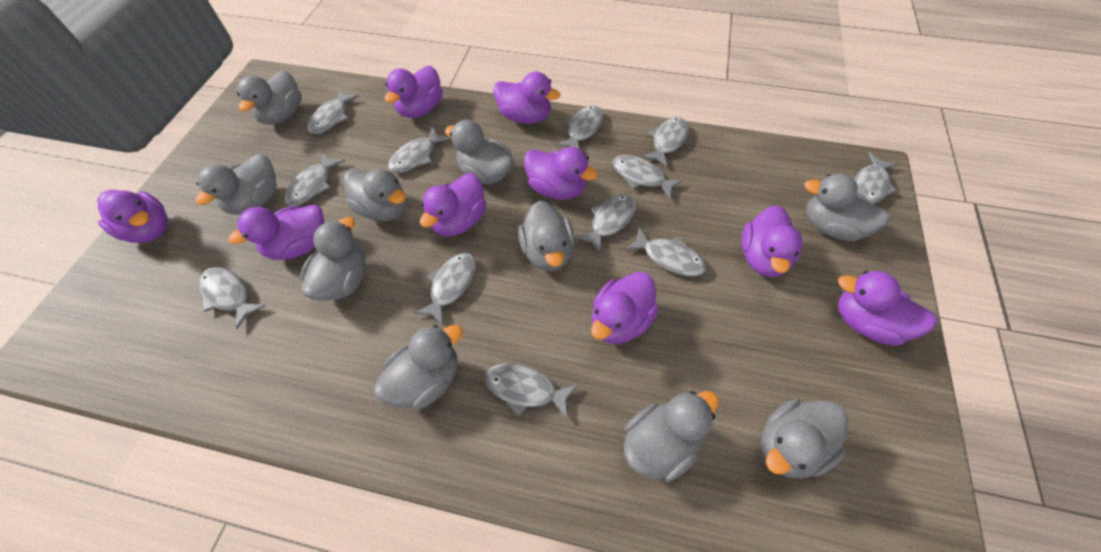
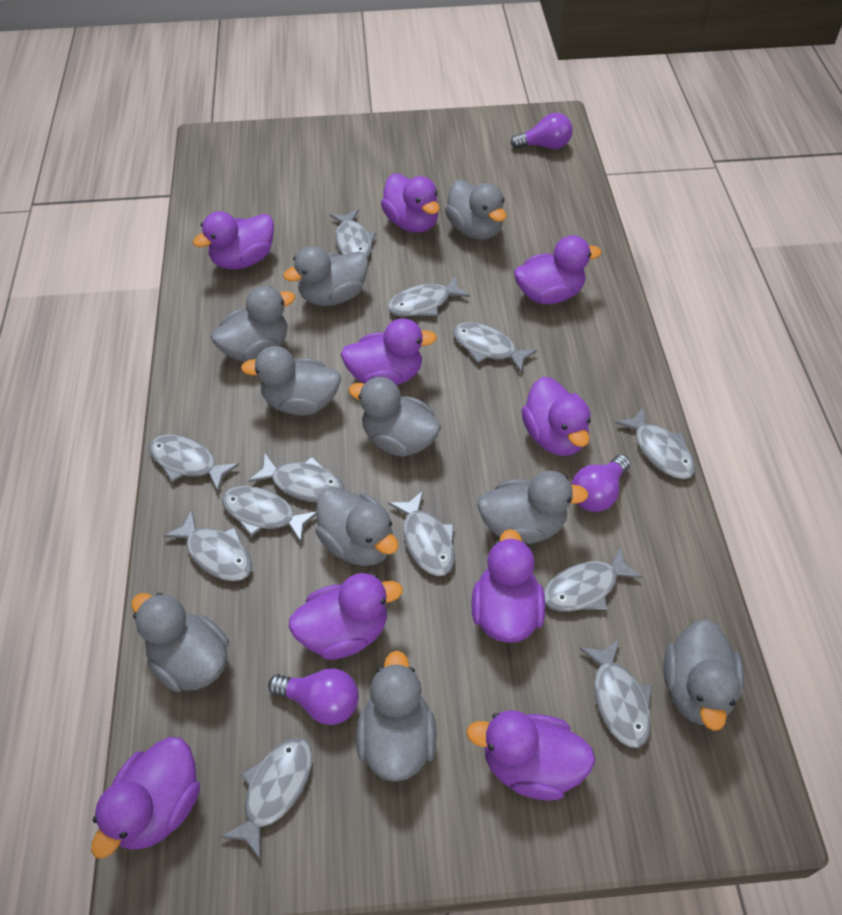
purple light bulb: 0 -> 3

